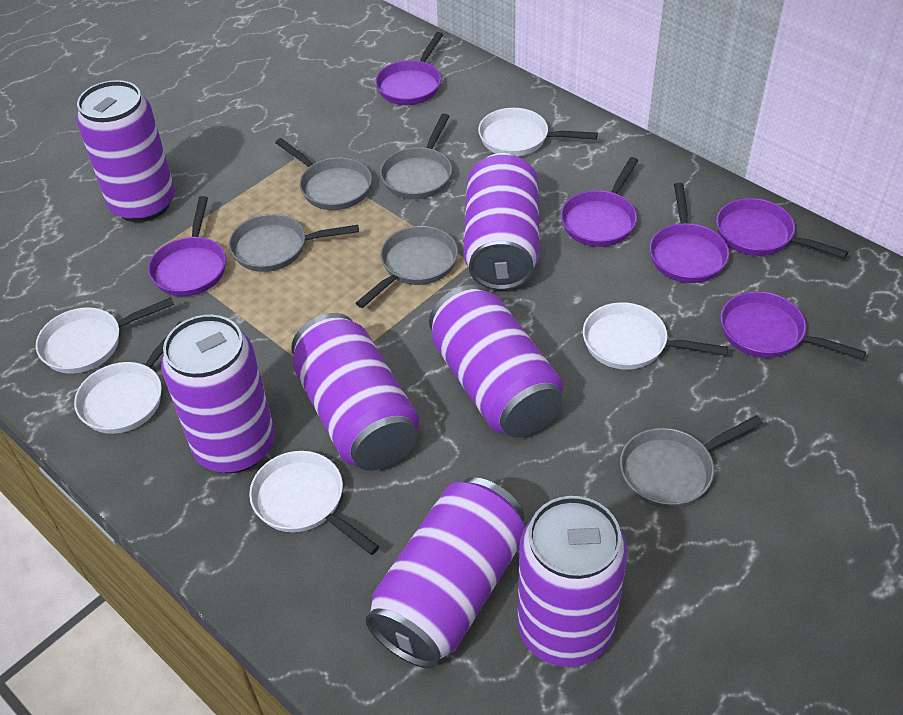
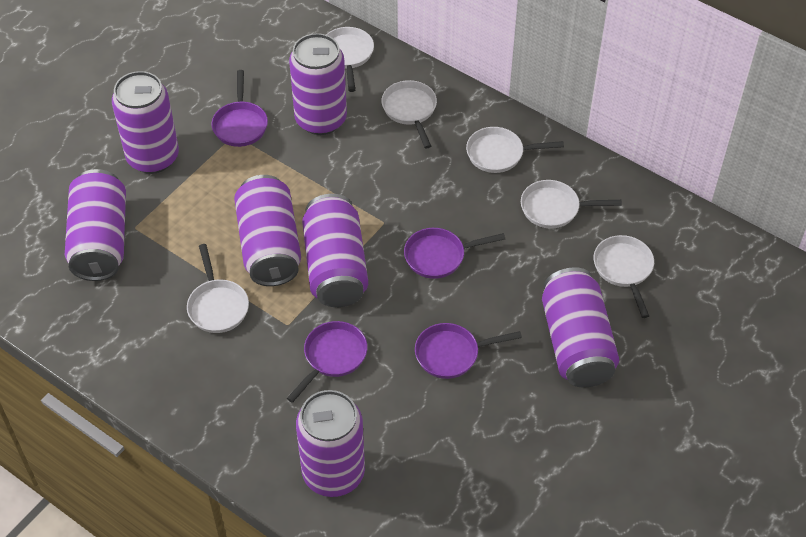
grey pan: 5 -> 0
purple pan: 6 -> 4
white pan: 5 -> 6

